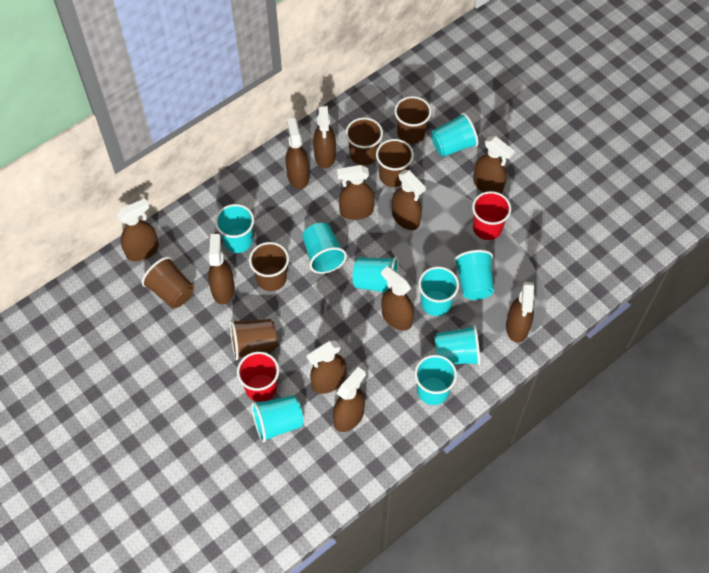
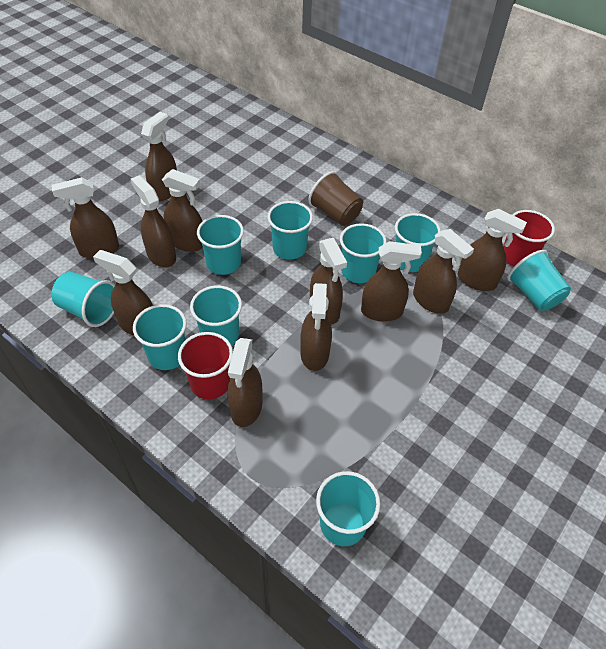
brown cup: 6 -> 1

